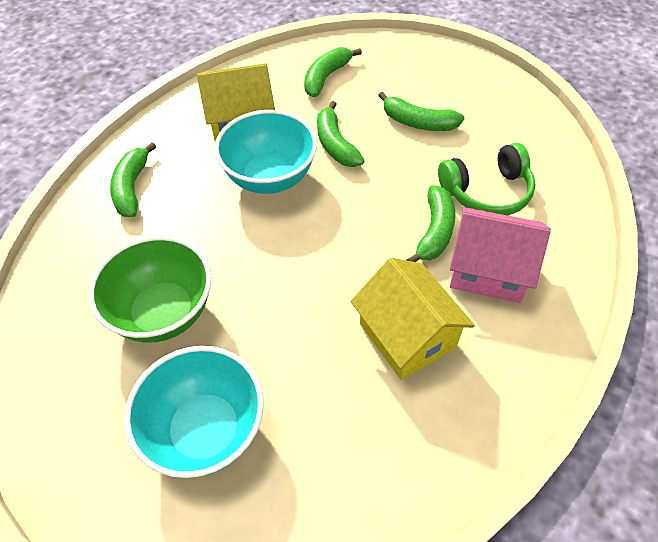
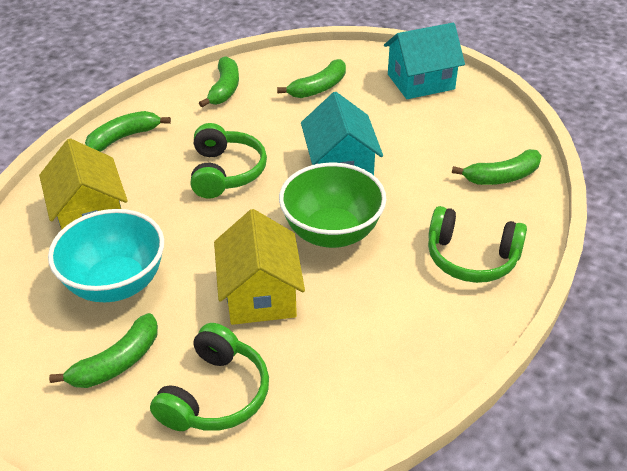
green headphones: 1 -> 3
pink house: 1 -> 0
turquoise bowl: 2 -> 1
turquoise house: 0 -> 2

